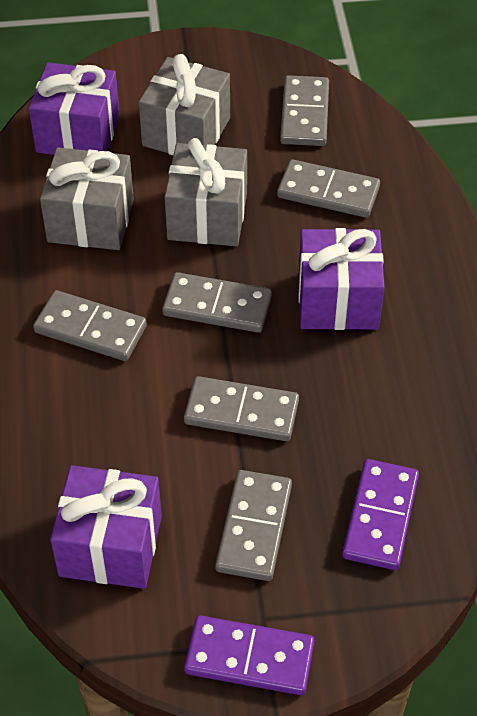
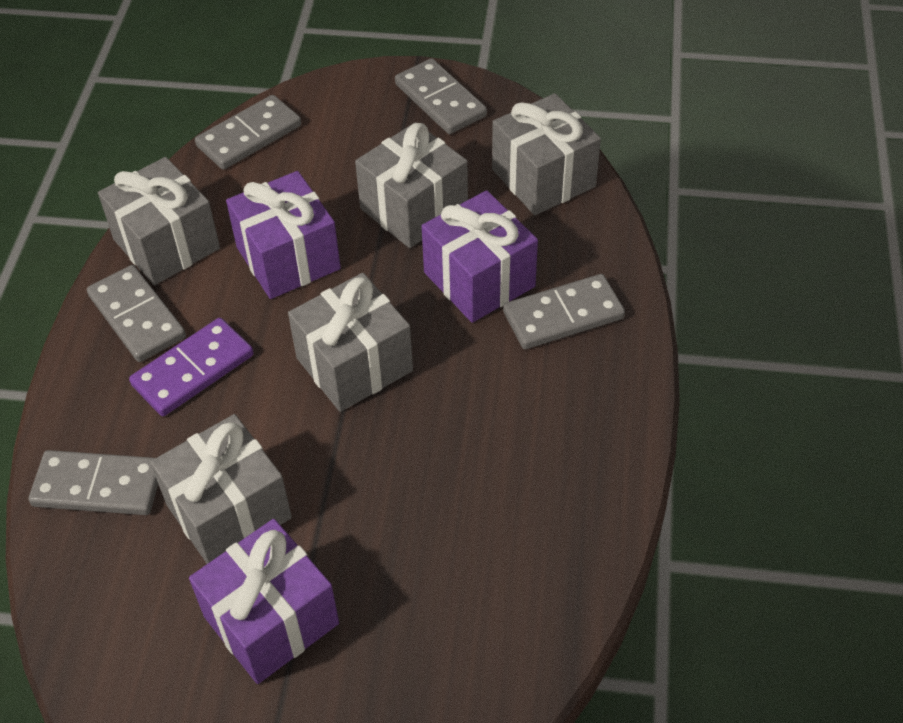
grey domino: 6 -> 5
grey gift: 3 -> 5
purple domino: 2 -> 1

